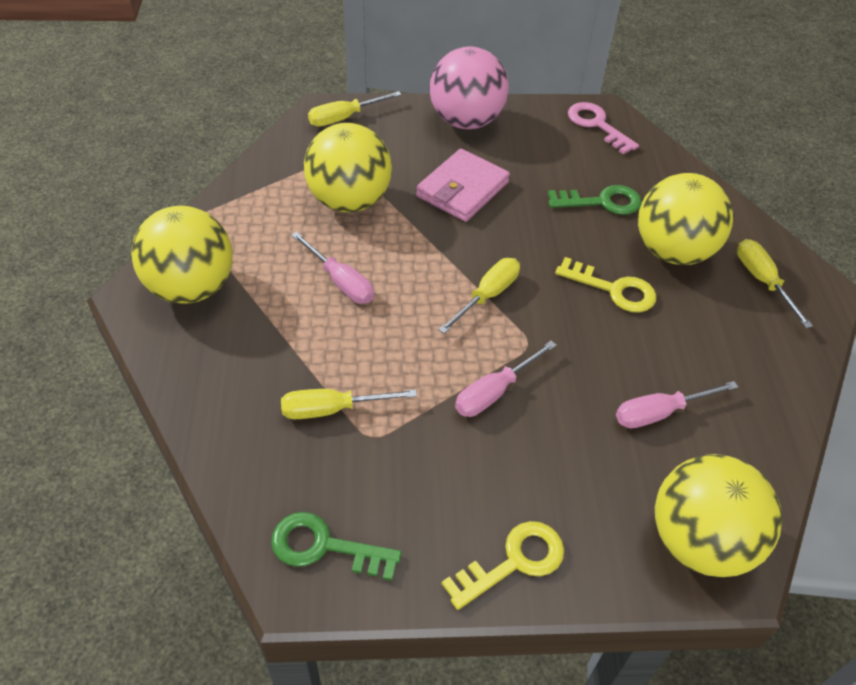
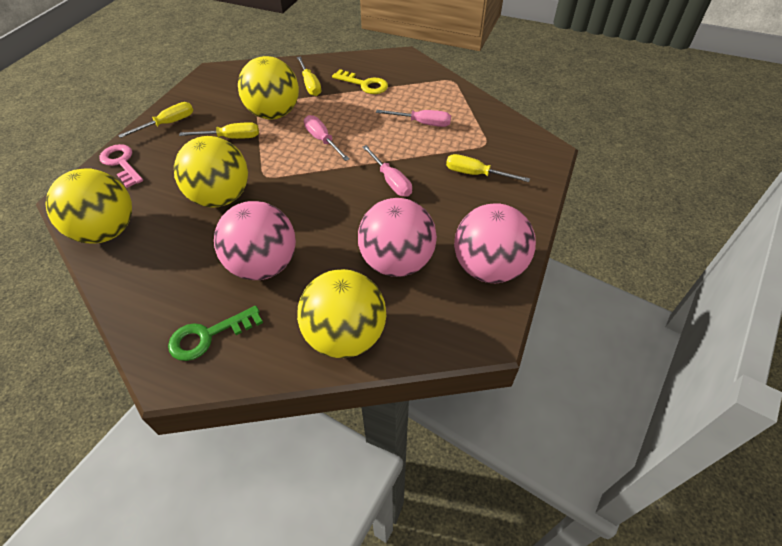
green key: 2 -> 1
pink ball: 1 -> 3
pink wallet: 1 -> 0
yellow key: 2 -> 1

